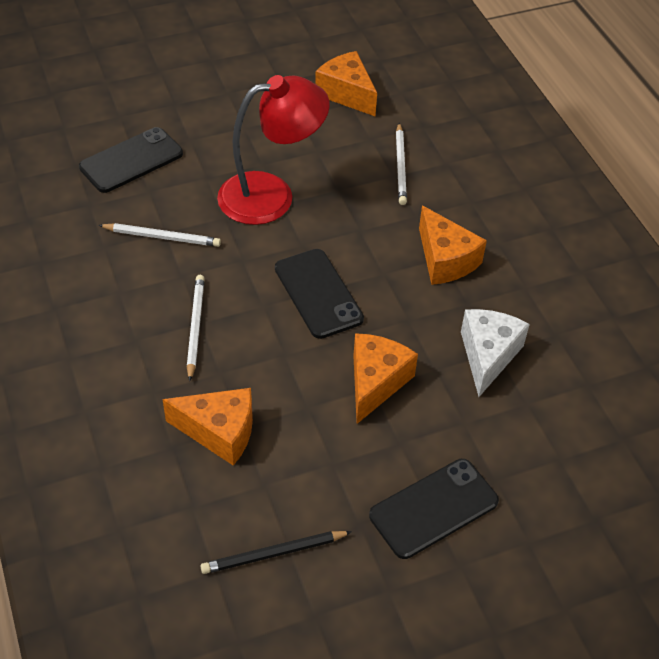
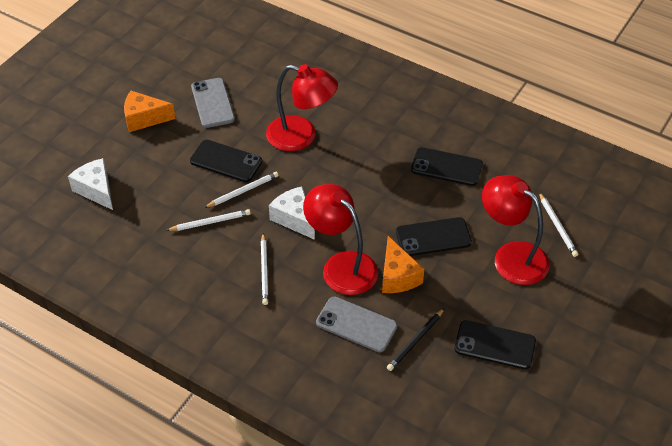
black phone: 3 -> 4
grey phone: 0 -> 2
orange cheese: 4 -> 2
red lamp: 1 -> 3
white cheese: 1 -> 2
white pencil: 3 -> 4

